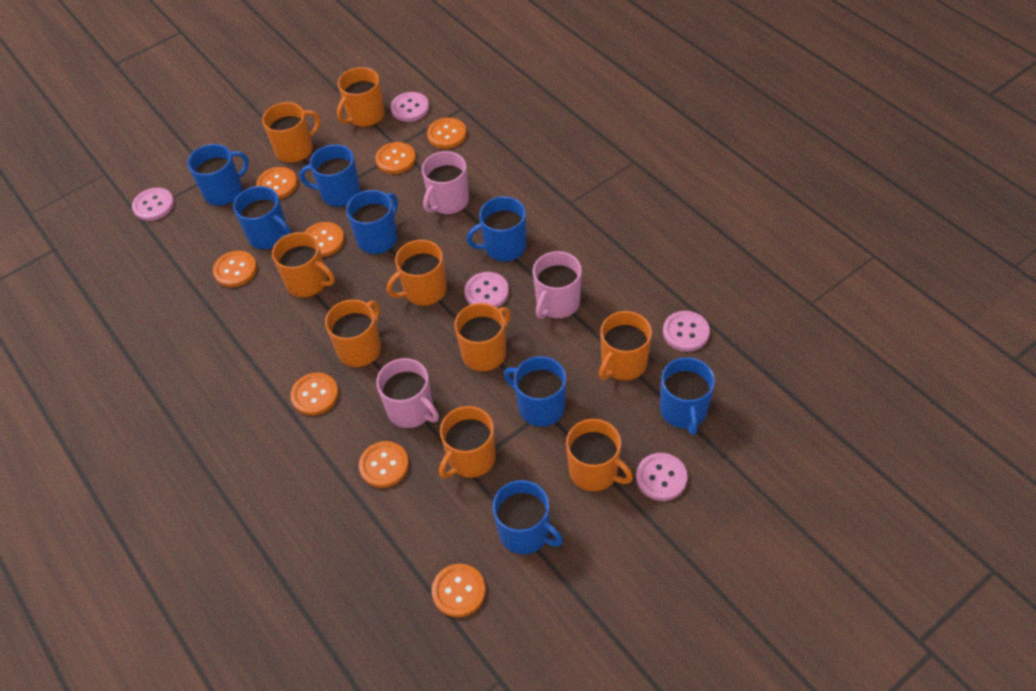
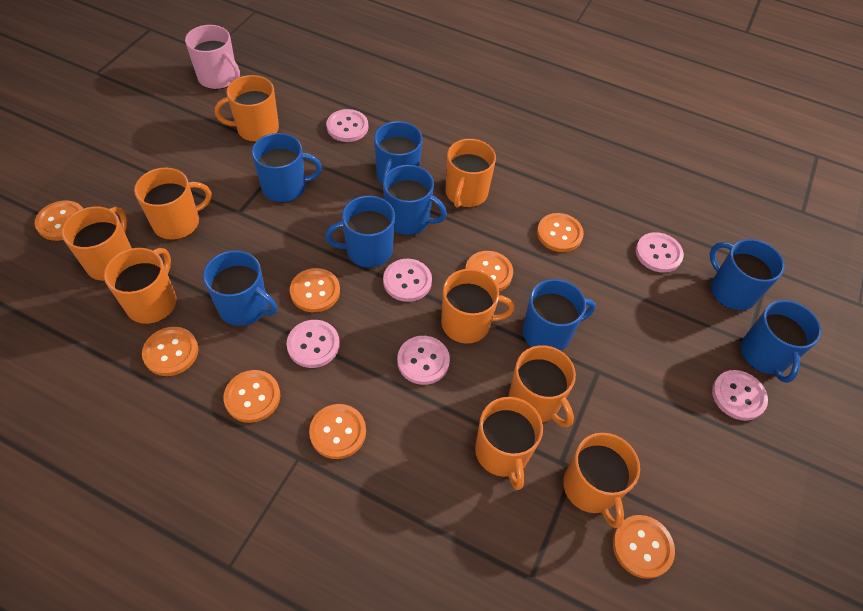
pink button: 5 -> 6
pink mug: 3 -> 1

